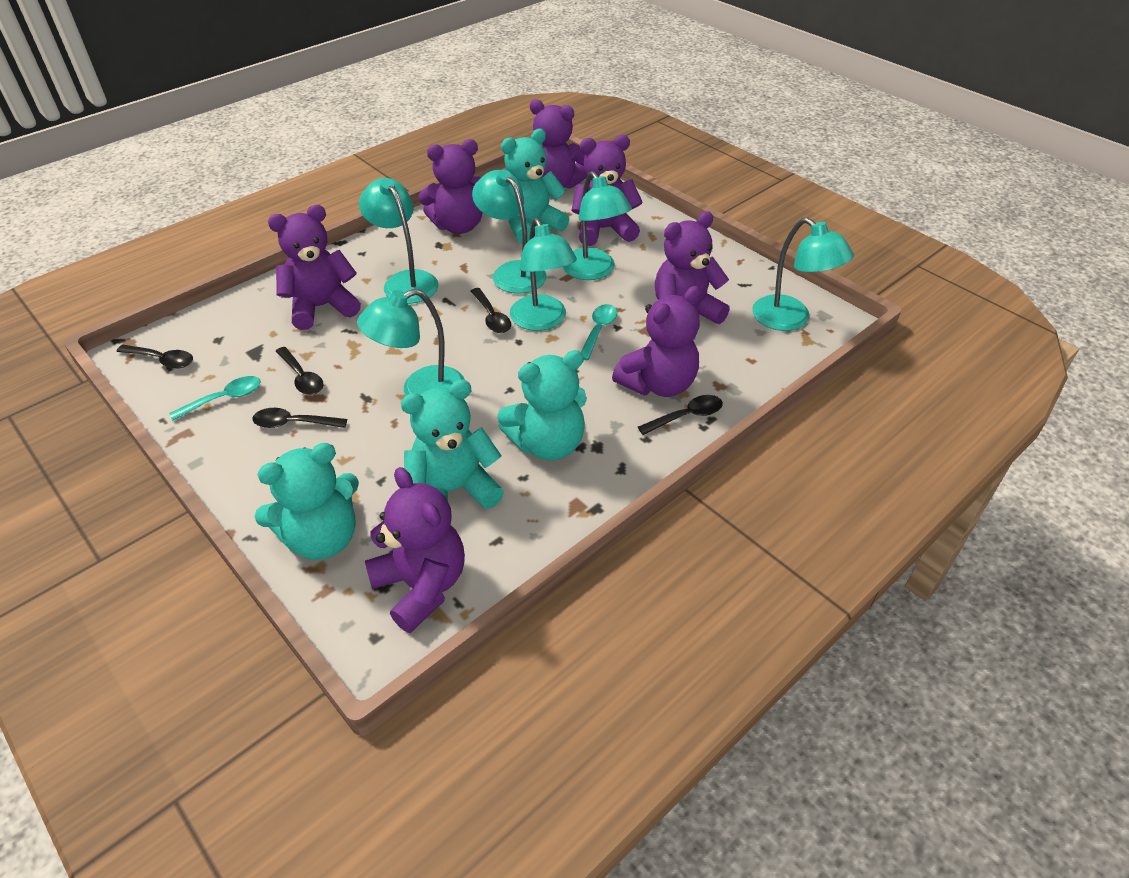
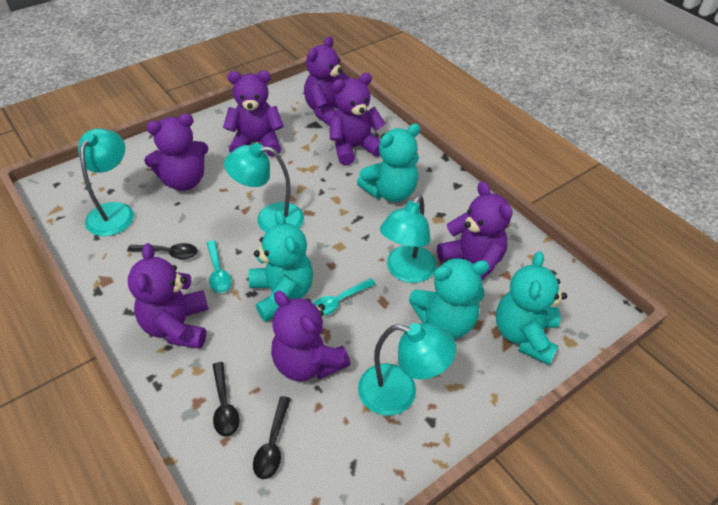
black spoon: 5 -> 3
turquoise lamp: 6 -> 4

